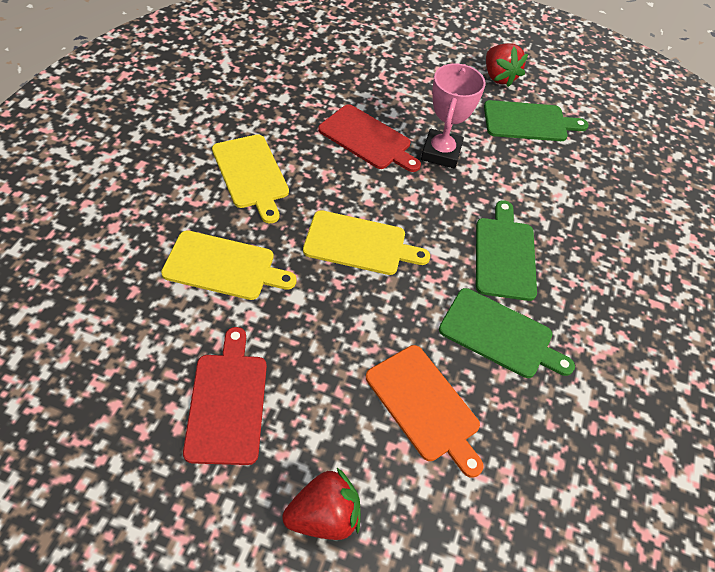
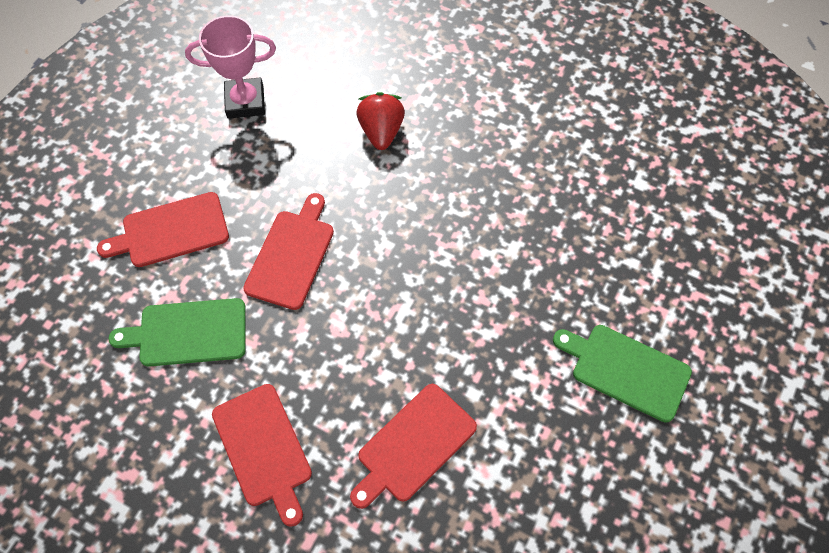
green cutting board: 3 -> 2
orange cutting board: 1 -> 0
red cutting board: 2 -> 4
red strawberry: 2 -> 1
yellow cutting board: 3 -> 0

